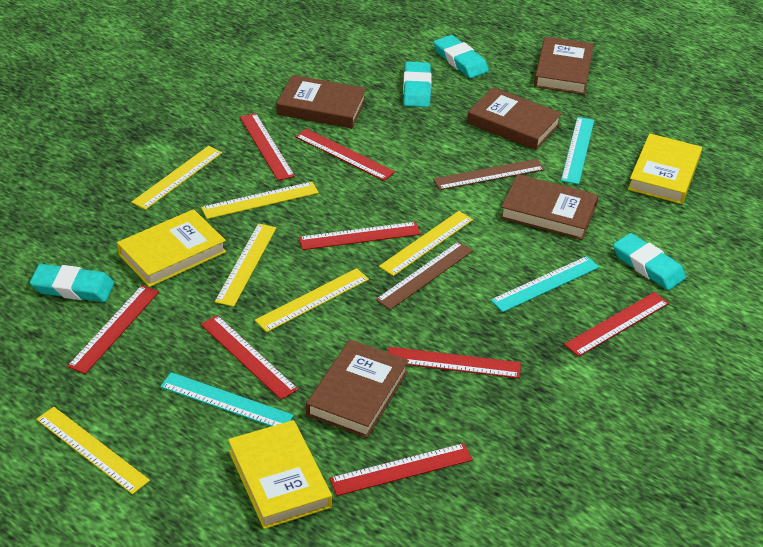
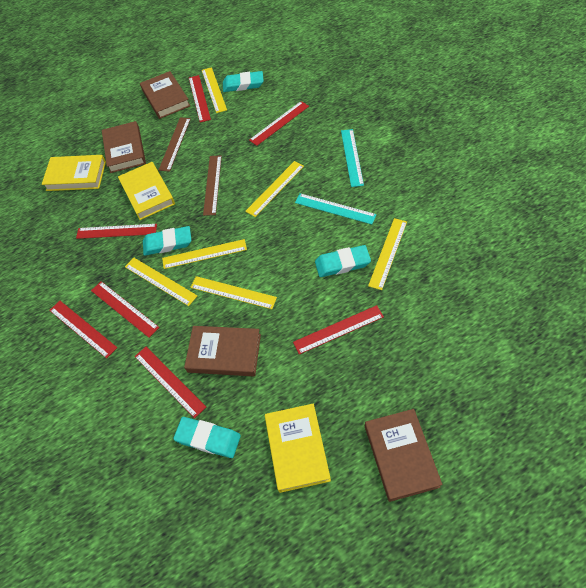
brown book: 5 -> 4
red ruler: 8 -> 7
turquoise ruler: 3 -> 2

